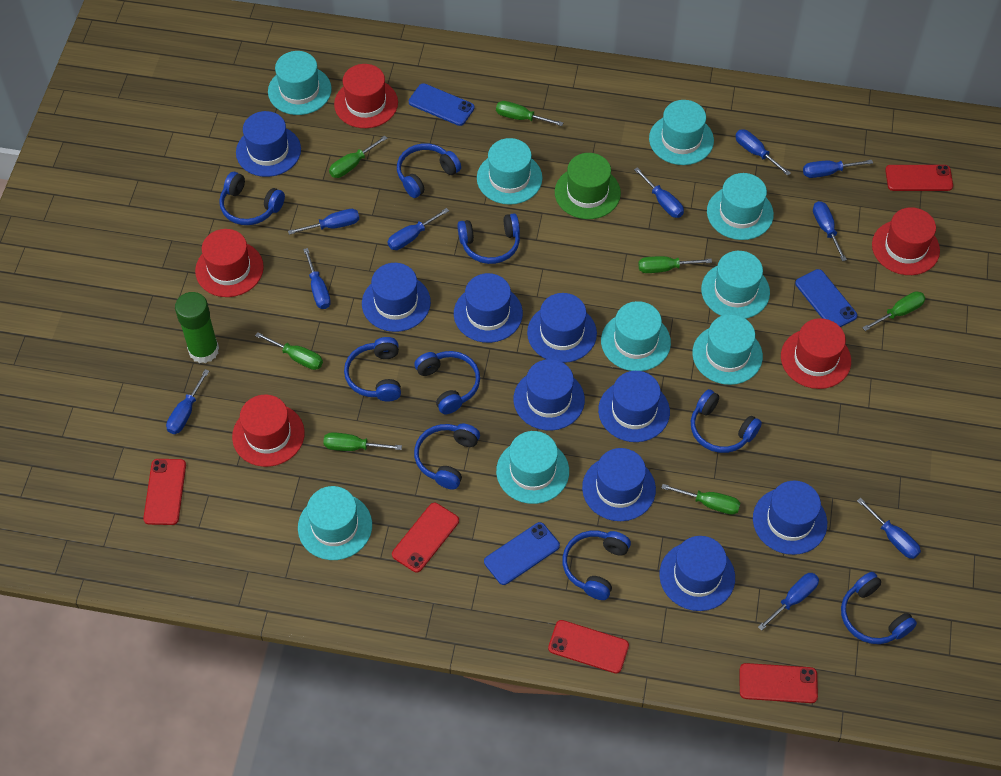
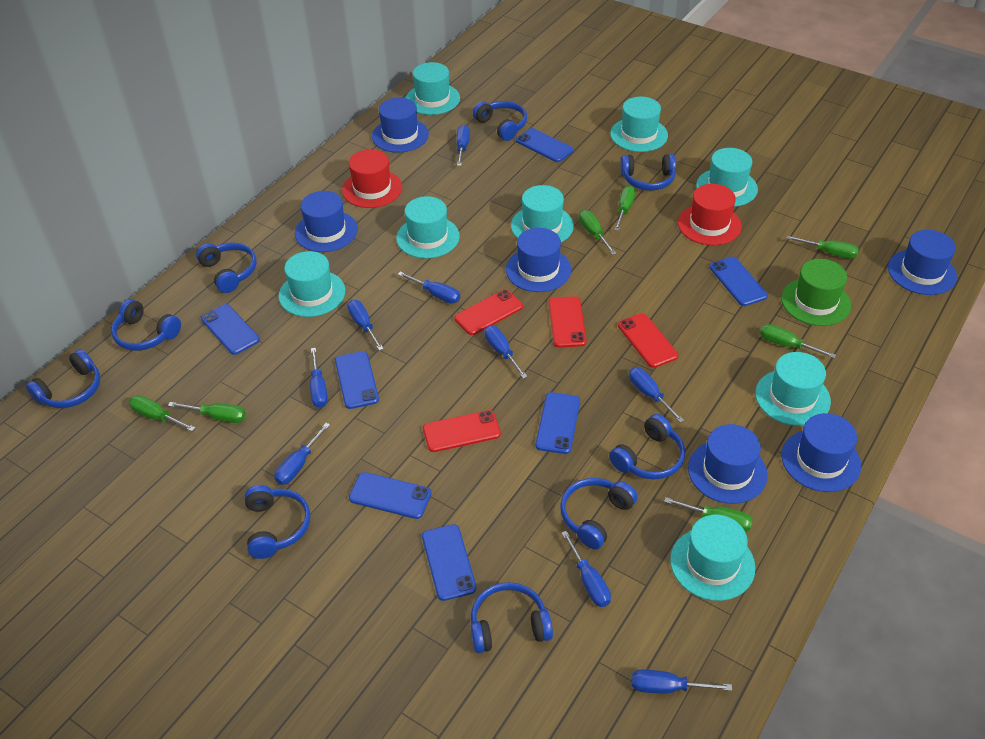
blue hat: 9 -> 6
blue phone: 3 -> 7
blue screwdriver: 10 -> 9
green glue stick: 1 -> 0
red hat: 5 -> 2
red phone: 5 -> 4
turquoise hat: 9 -> 8

